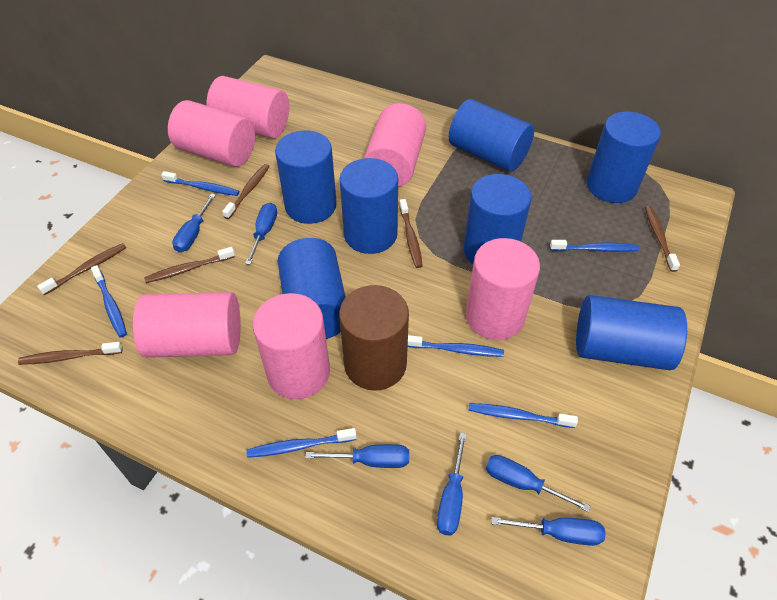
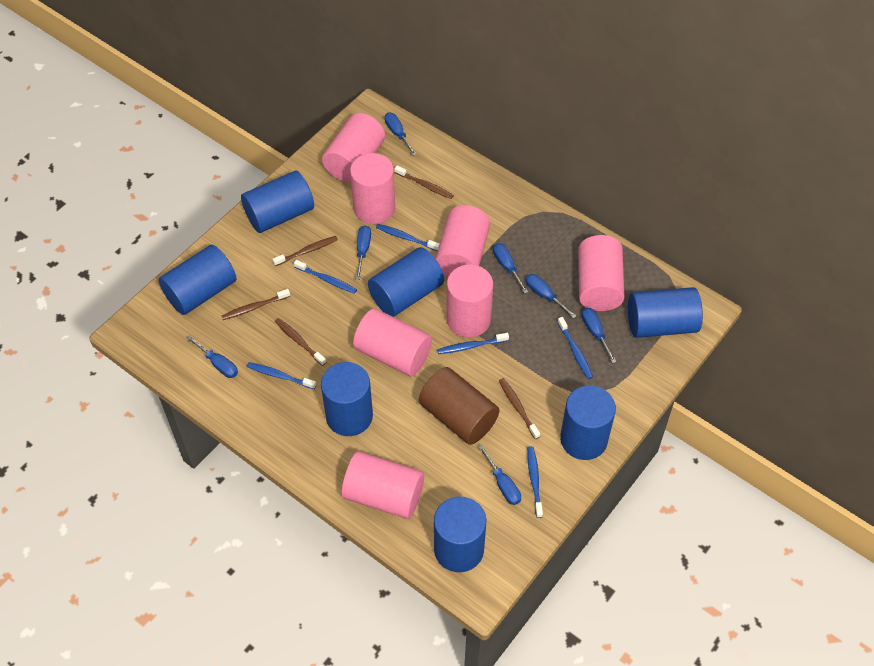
blue screwdriver: 6 -> 7
brown toothbrush: 6 -> 5
pink cylinder: 6 -> 7

